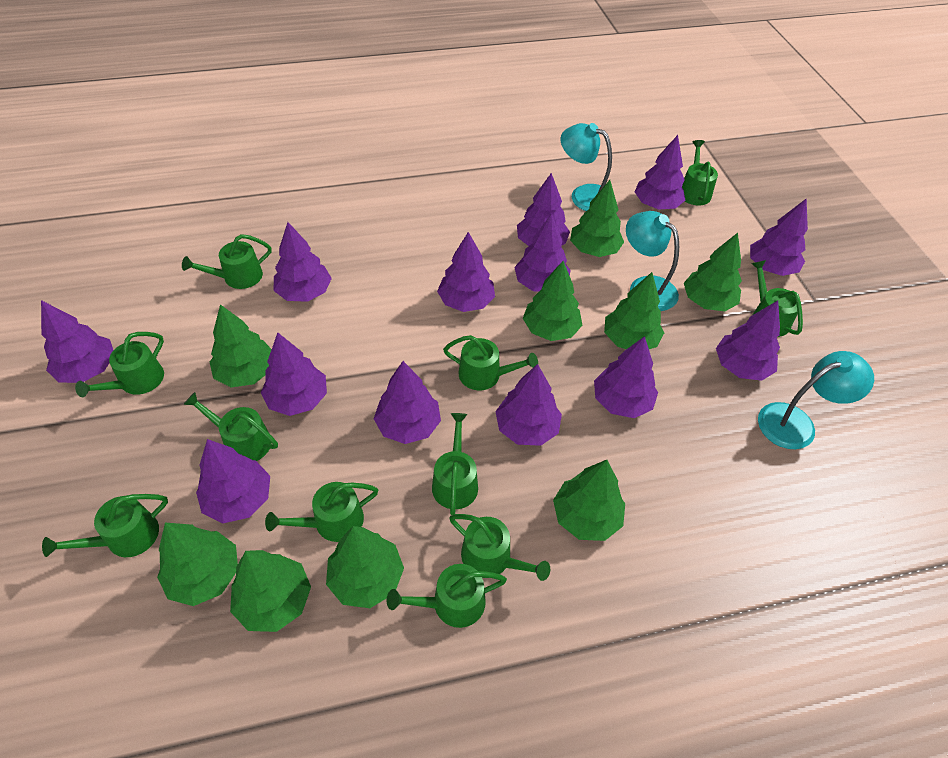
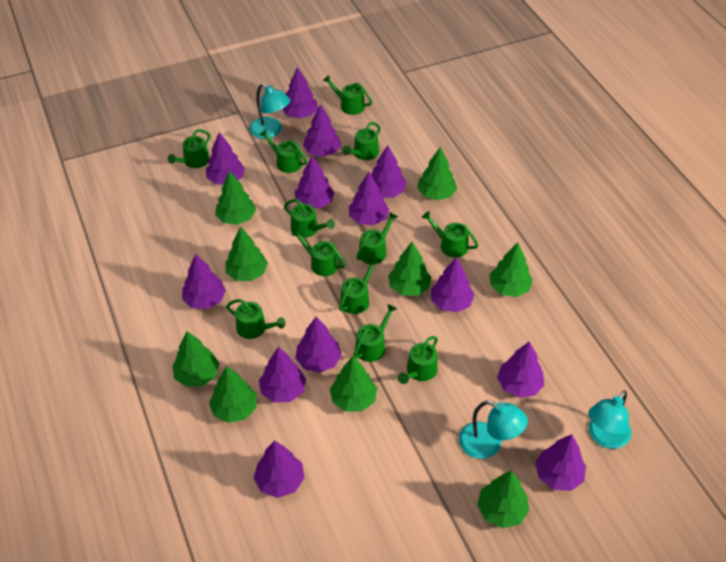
green watering can: 11 -> 12

